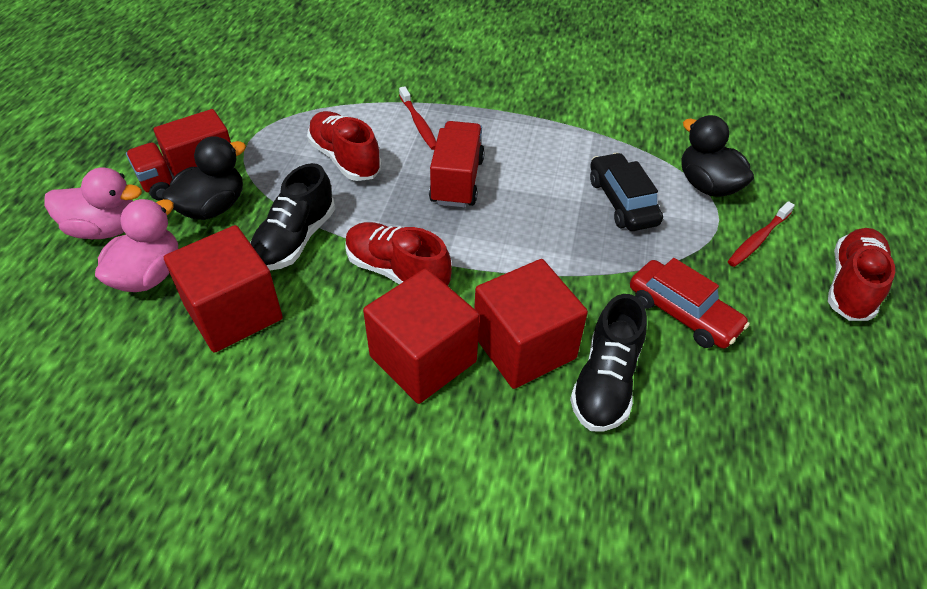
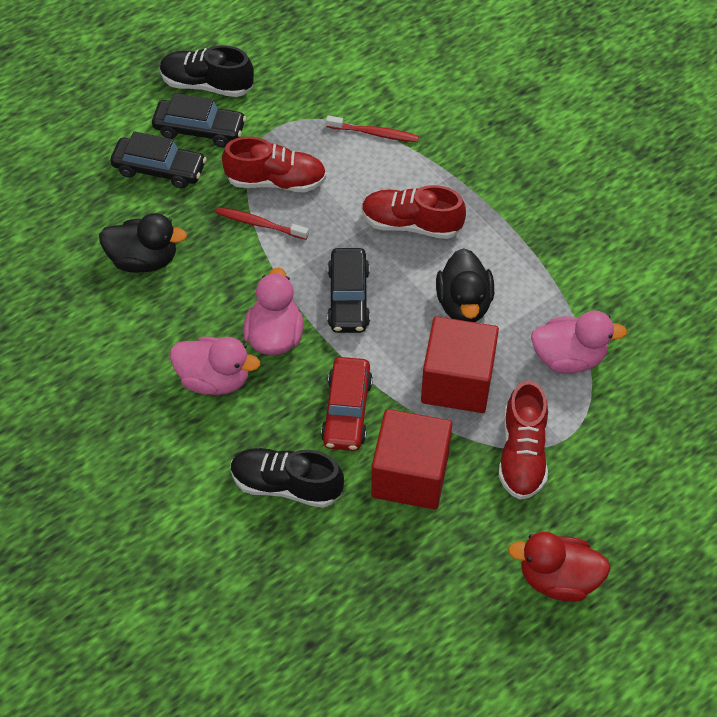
black car: 1 -> 3
pink duck: 2 -> 3
red cube: 3 -> 2
red duck: 0 -> 1
red truck: 2 -> 0

